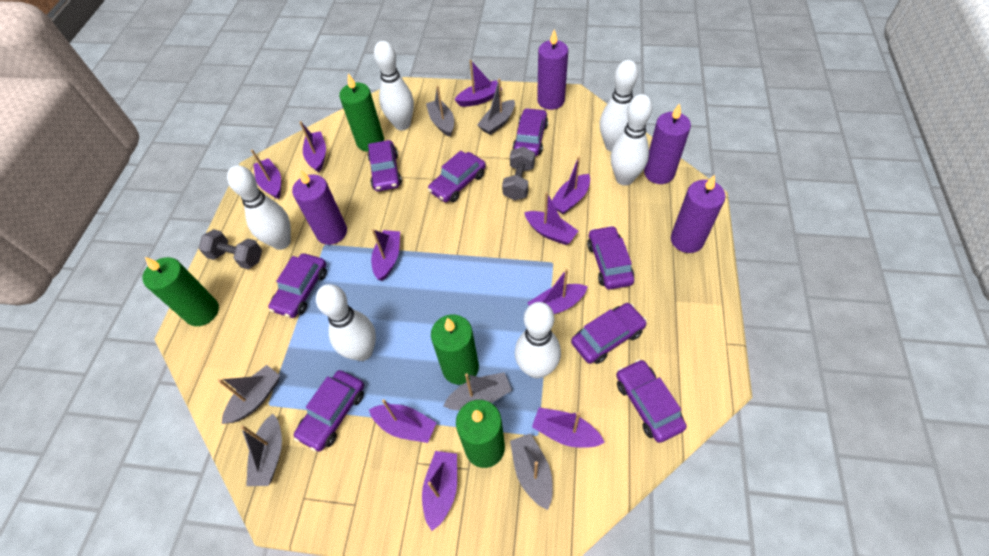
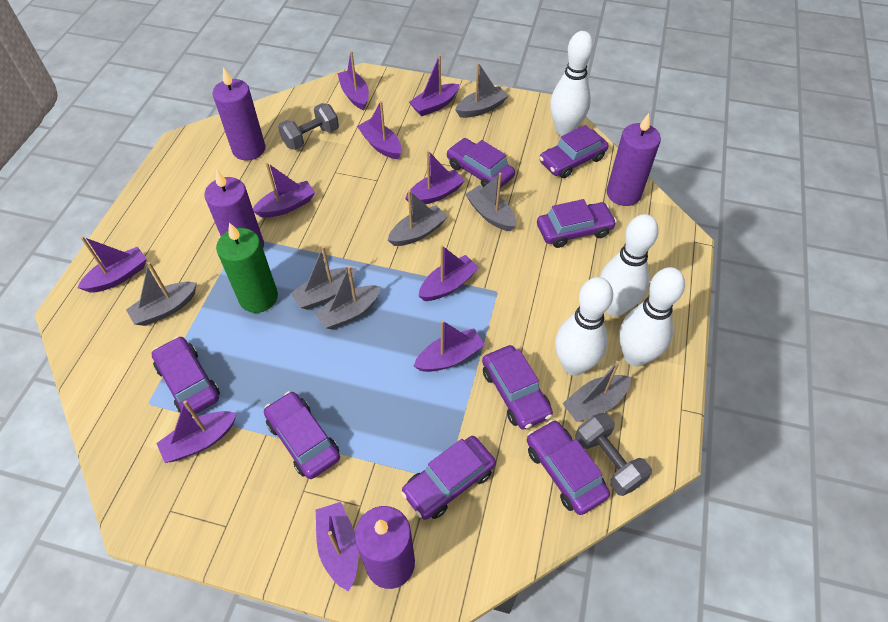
green candle: 4 -> 1
grey boat: 6 -> 7
white bowling pin: 6 -> 4

